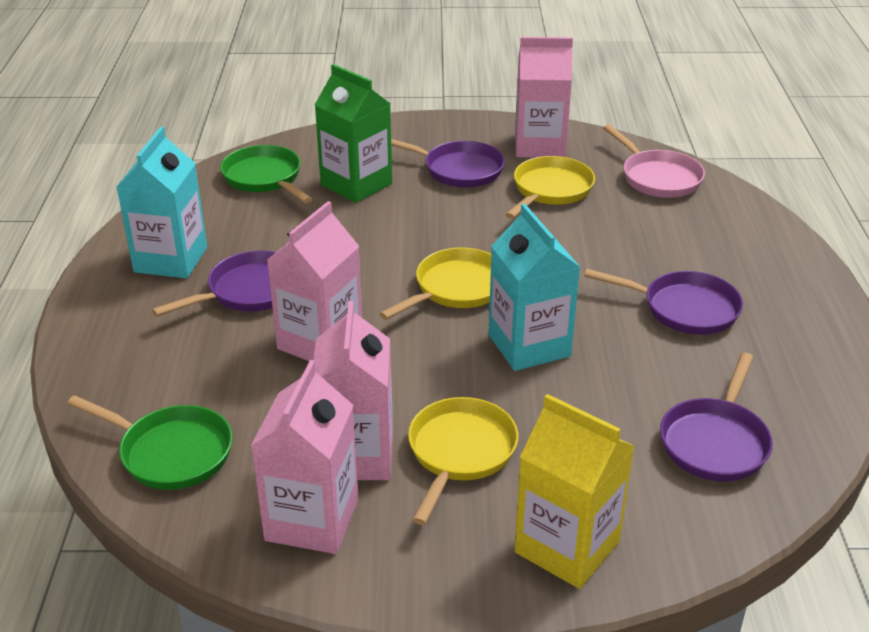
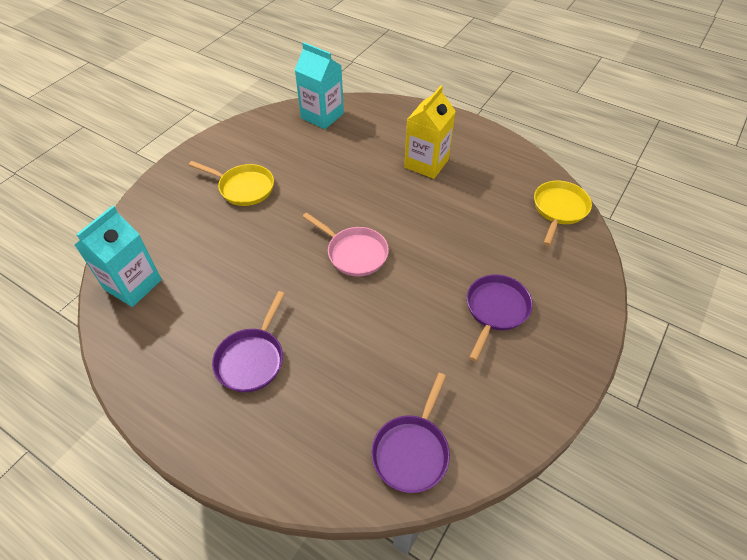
green carton: 1 -> 0
green pan: 2 -> 0
pink carton: 4 -> 0
purple pan: 4 -> 3
yellow pan: 3 -> 2

